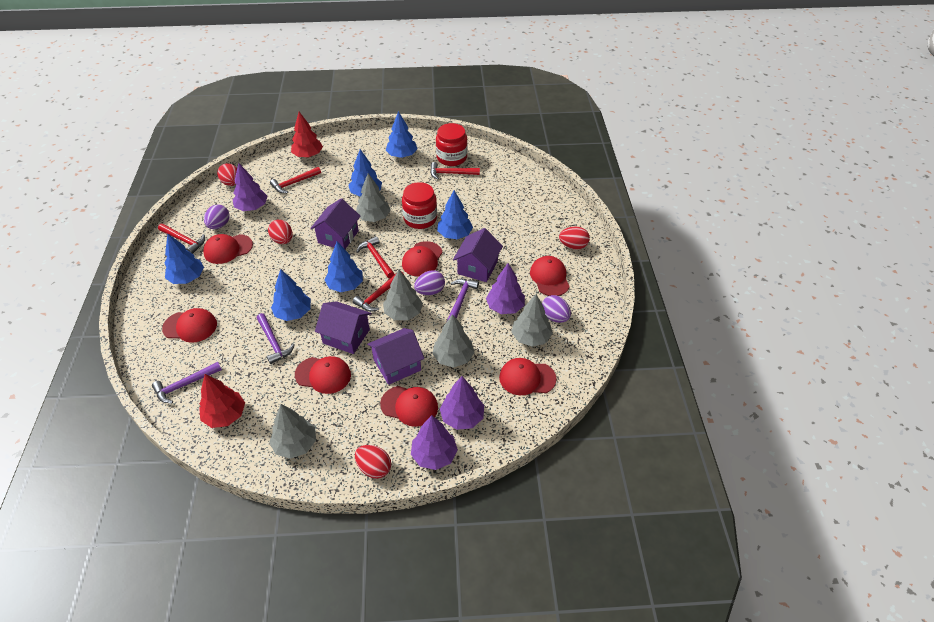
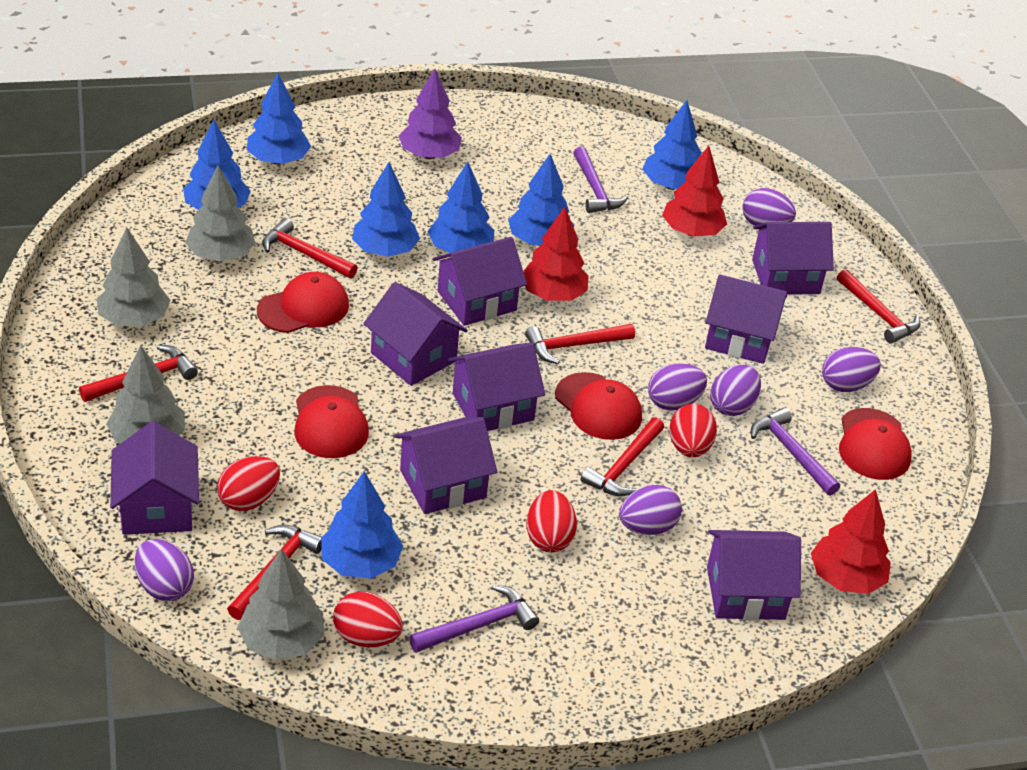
blue tree: 6 -> 7
grey tree: 5 -> 4
purple egg: 3 -> 6
purple house: 4 -> 8
purple tree: 4 -> 1
red cap: 7 -> 4
red hammer: 5 -> 6
red jar: 2 -> 0
red tree: 2 -> 3

